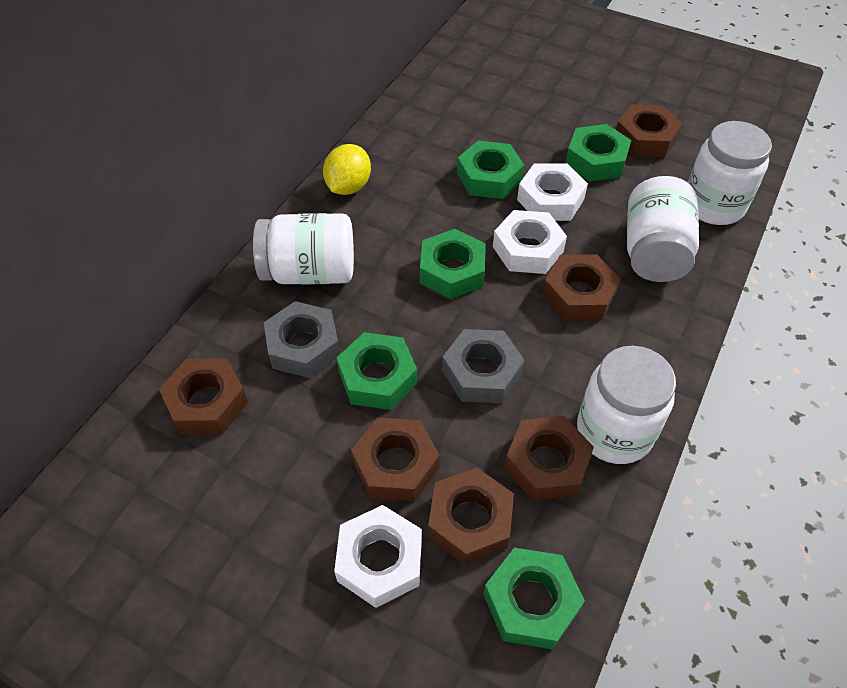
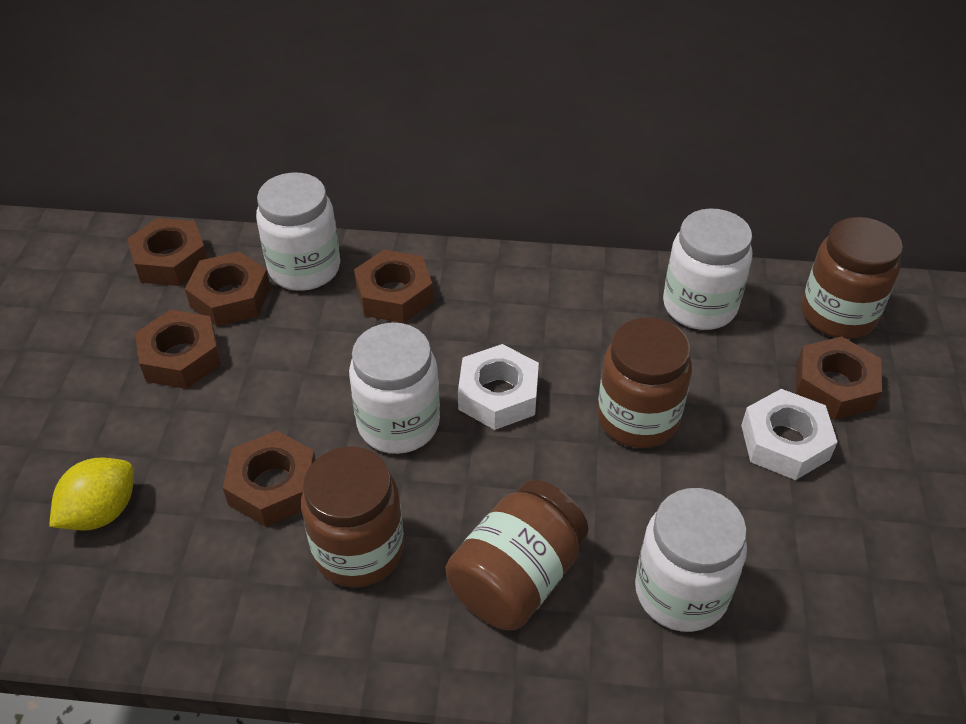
brown jar: 0 -> 4
green nut: 5 -> 0
grey nut: 2 -> 0
white nut: 3 -> 2

